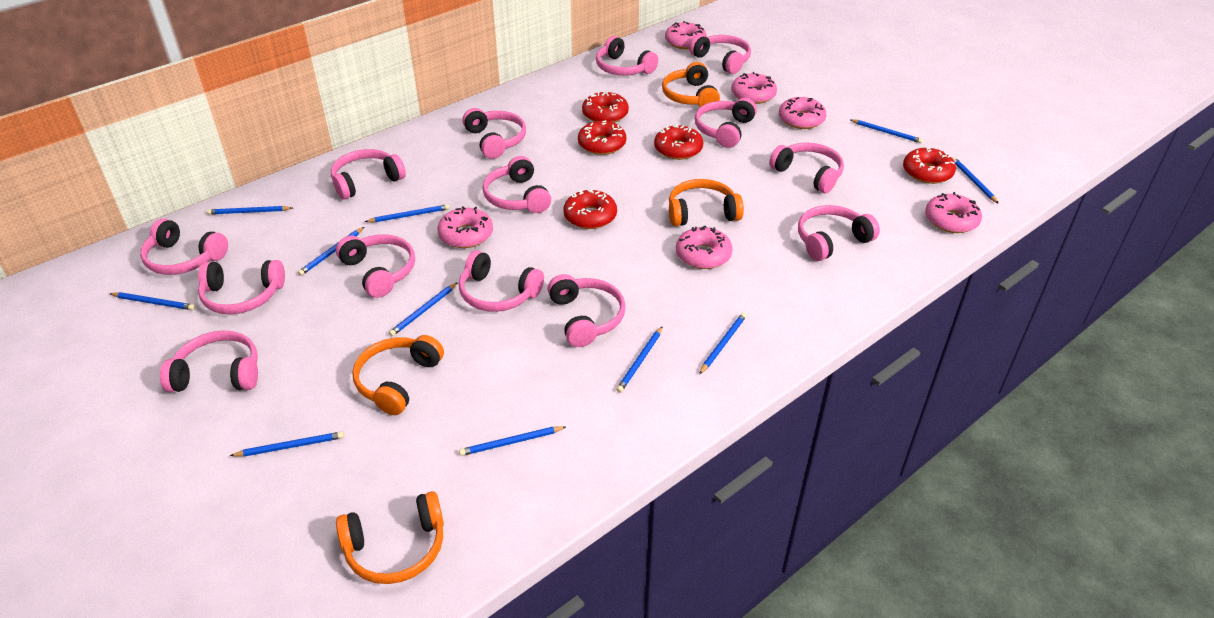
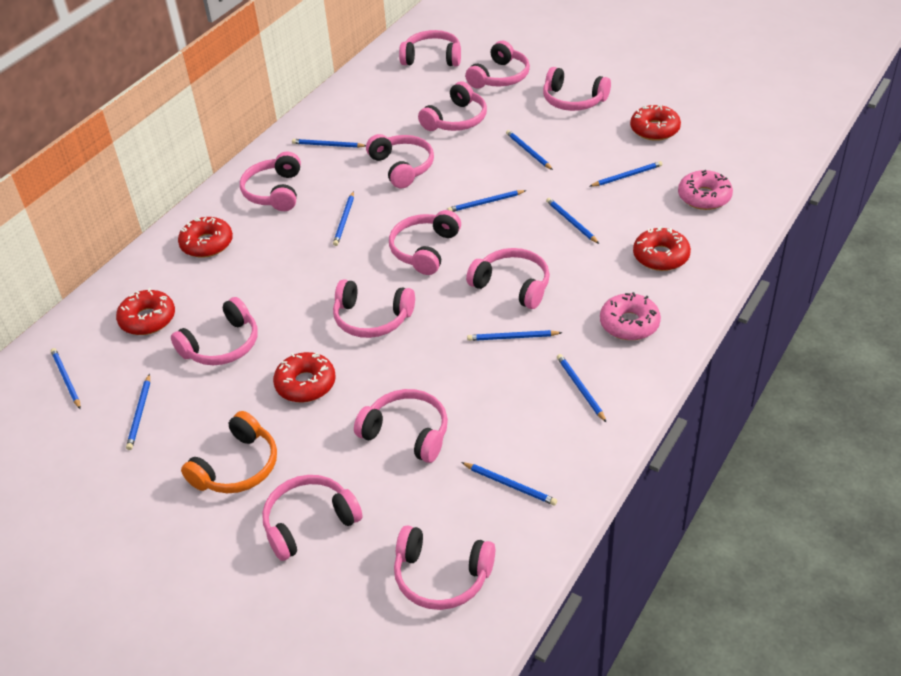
orange headphones: 4 -> 1
pink donut: 6 -> 2
pink headphones: 14 -> 13

